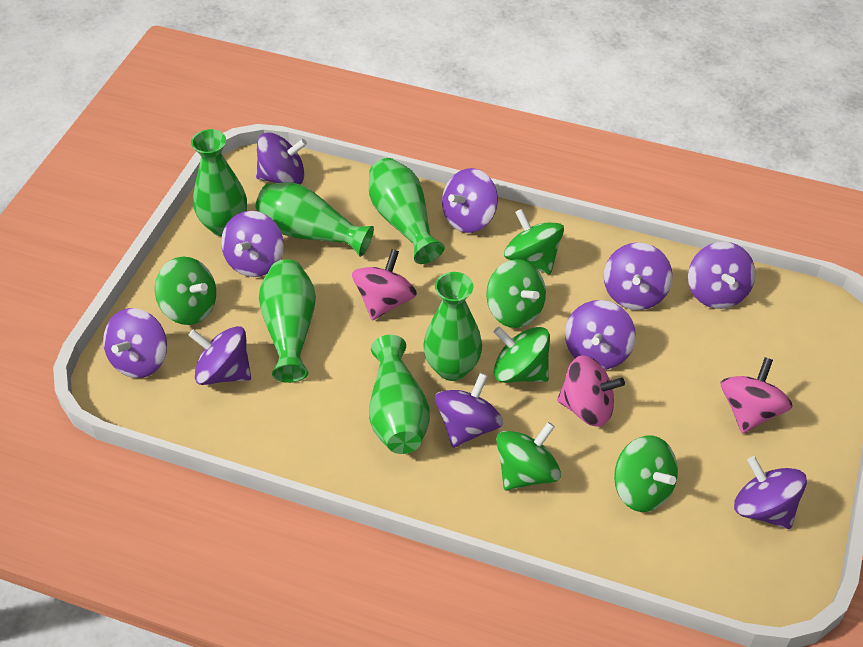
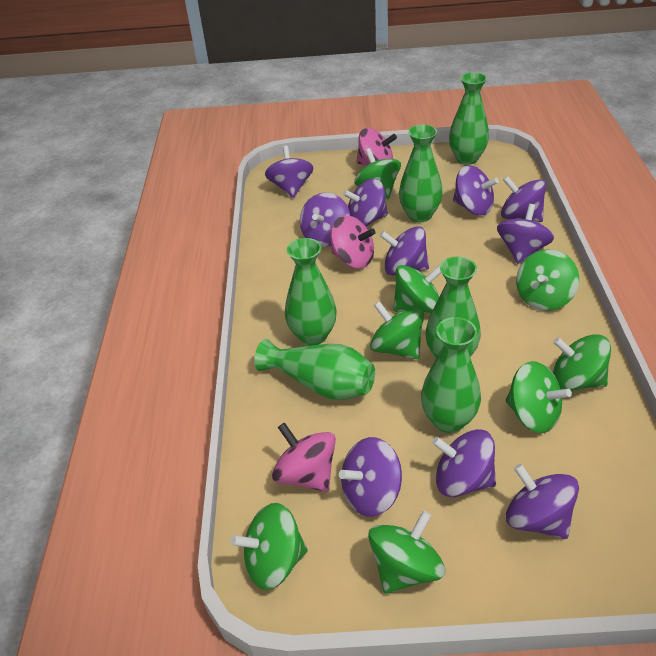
green spinning top: 6 -> 8

